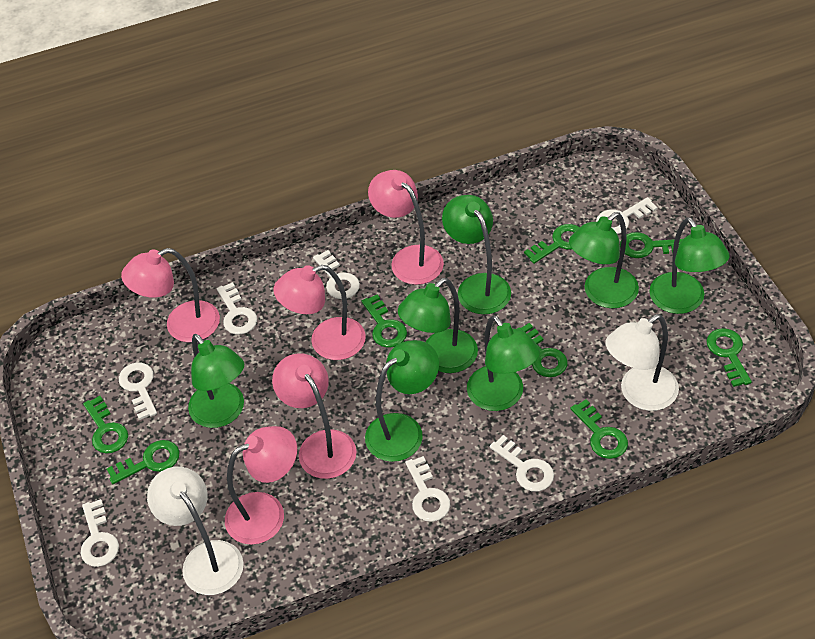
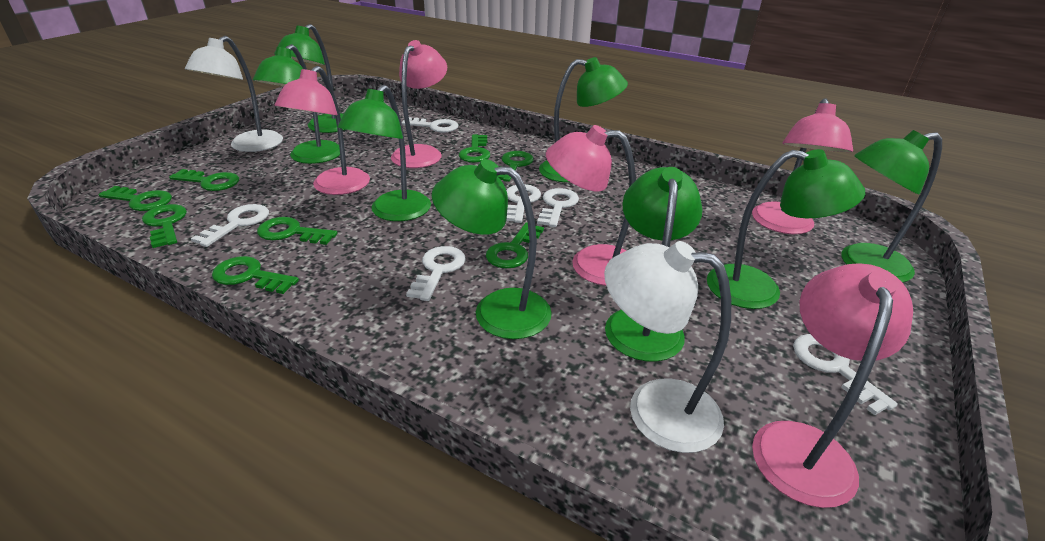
green lamp: 7 -> 8
white key: 7 -> 6

